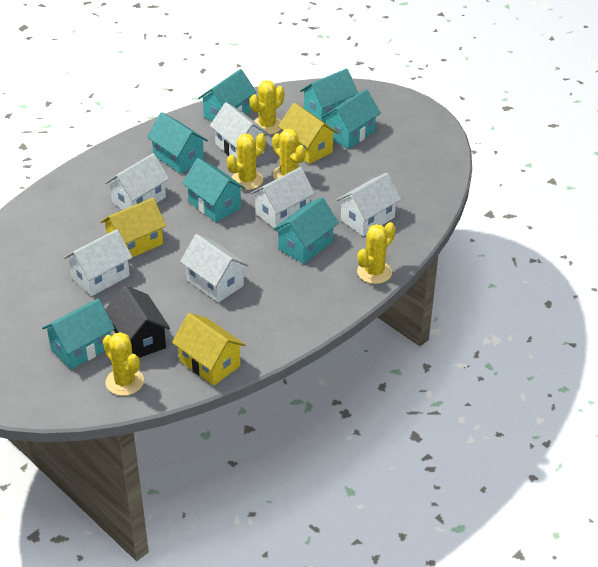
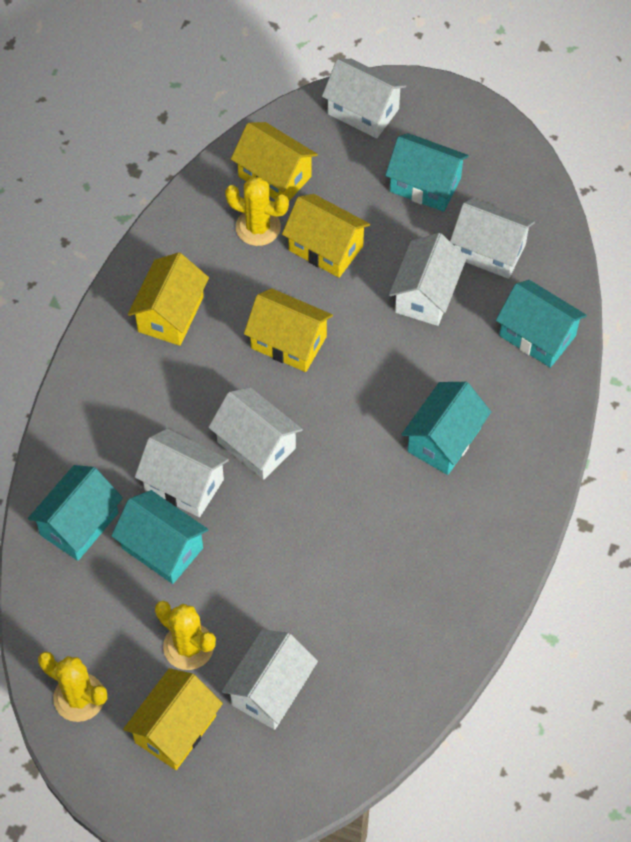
black house: 1 -> 0
turquoise house: 7 -> 5
yellow cactus: 5 -> 3
yellow house: 3 -> 5

